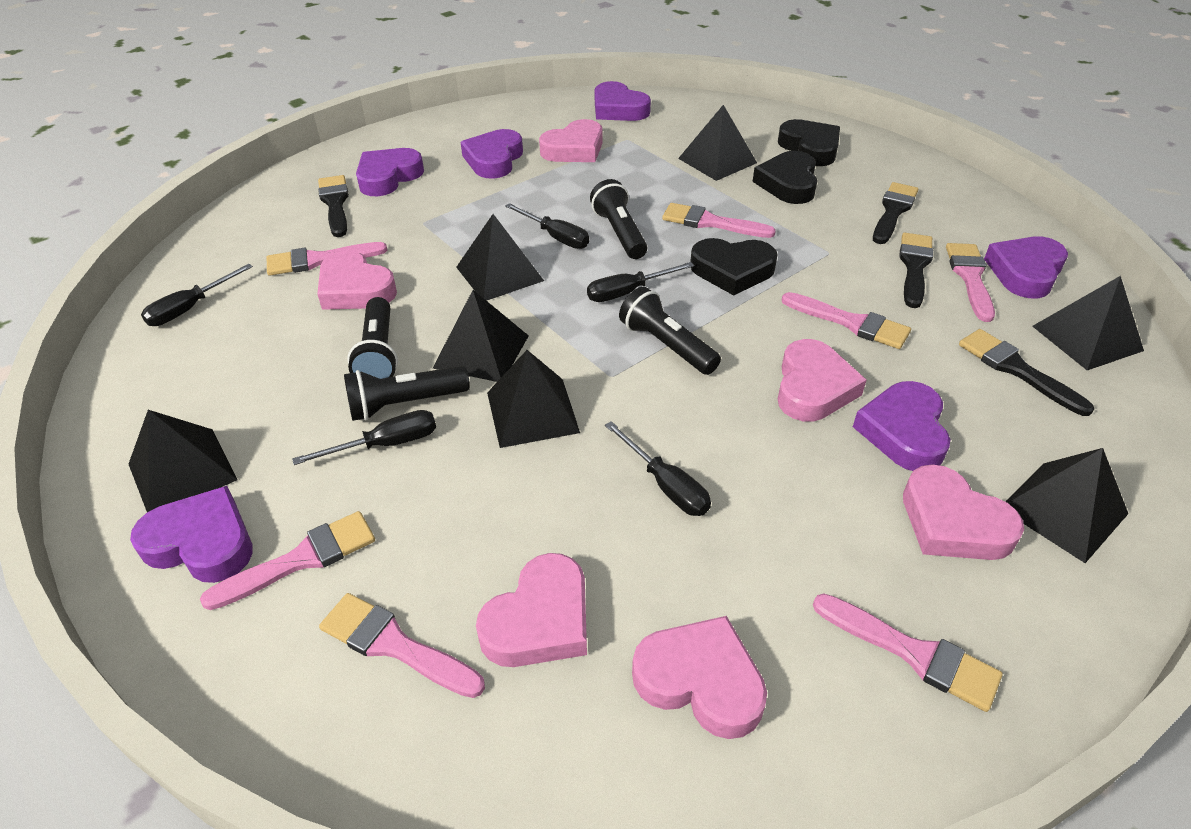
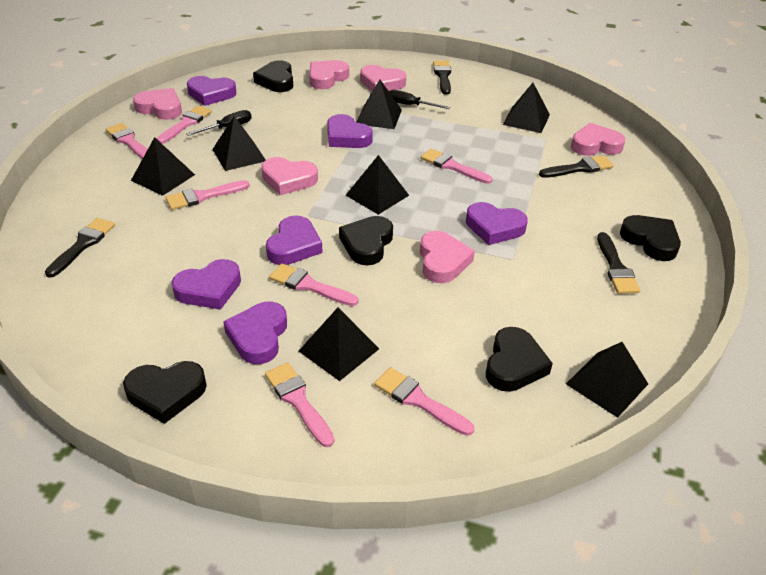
black flashlight: 4 -> 0
black heart: 3 -> 5
black screwdriver: 5 -> 2

